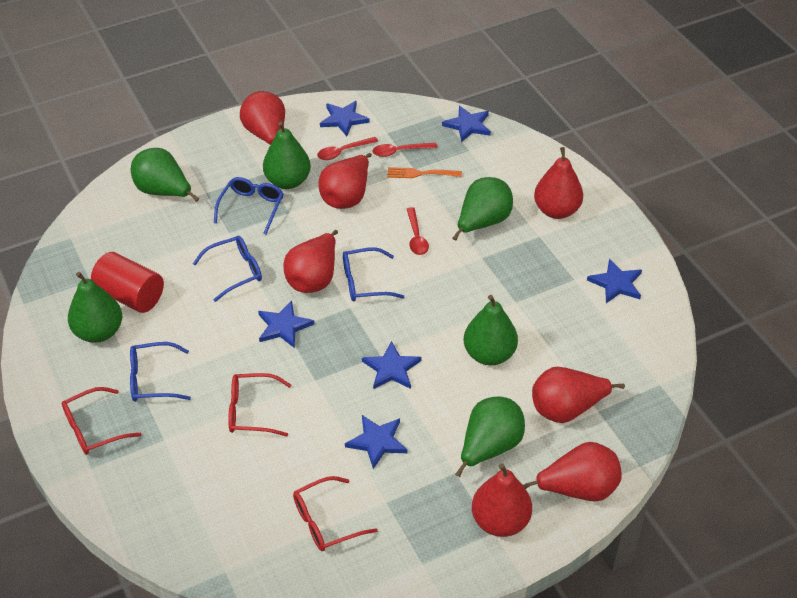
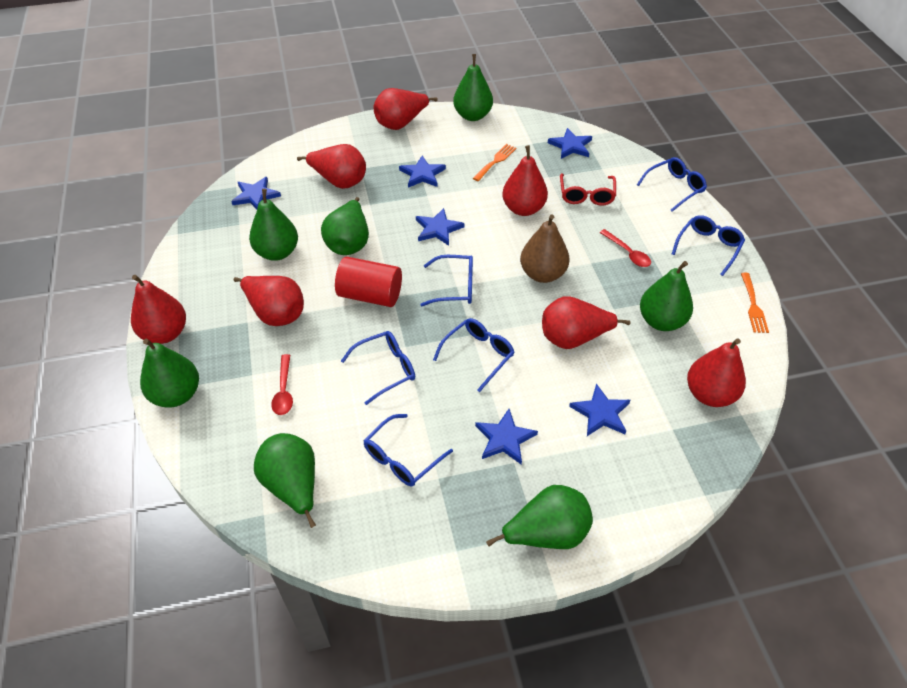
blue glasses: 4 -> 6
brown pear: 0 -> 1
green pear: 6 -> 7
orange fork: 1 -> 2
red glasses: 3 -> 1
red spoon: 3 -> 2

